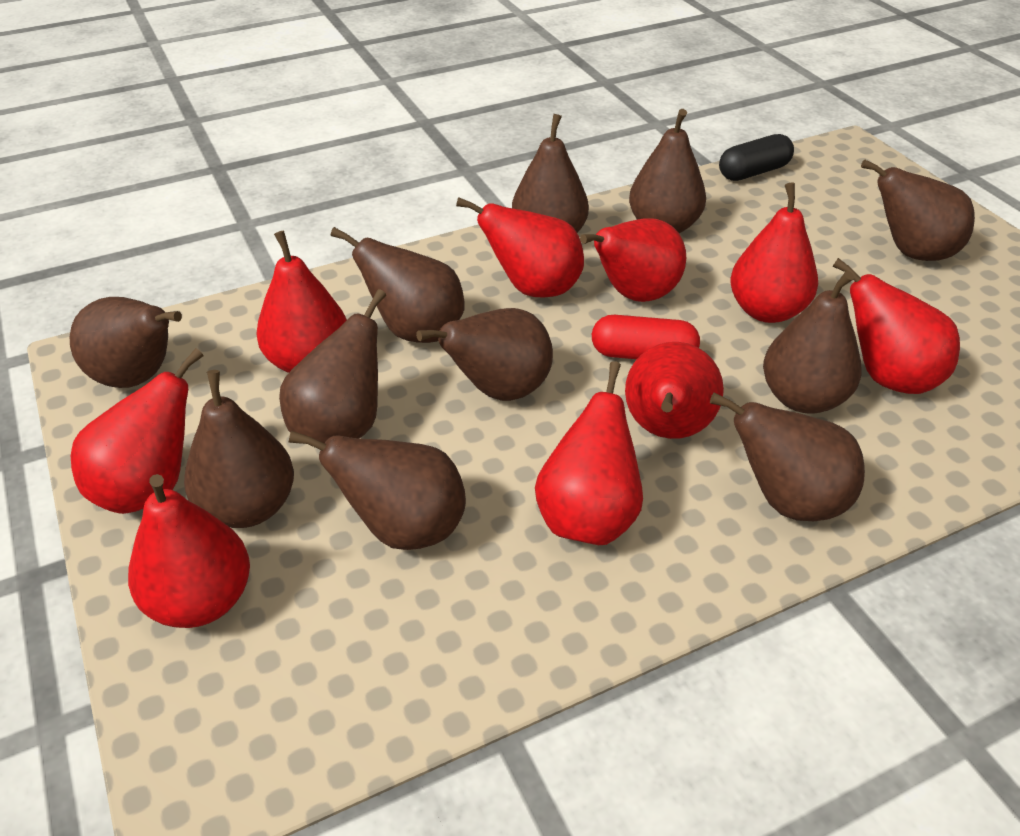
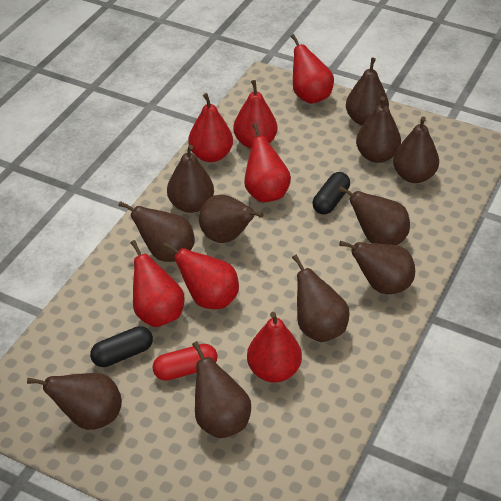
black capsule: 1 -> 2
red pear: 9 -> 7

